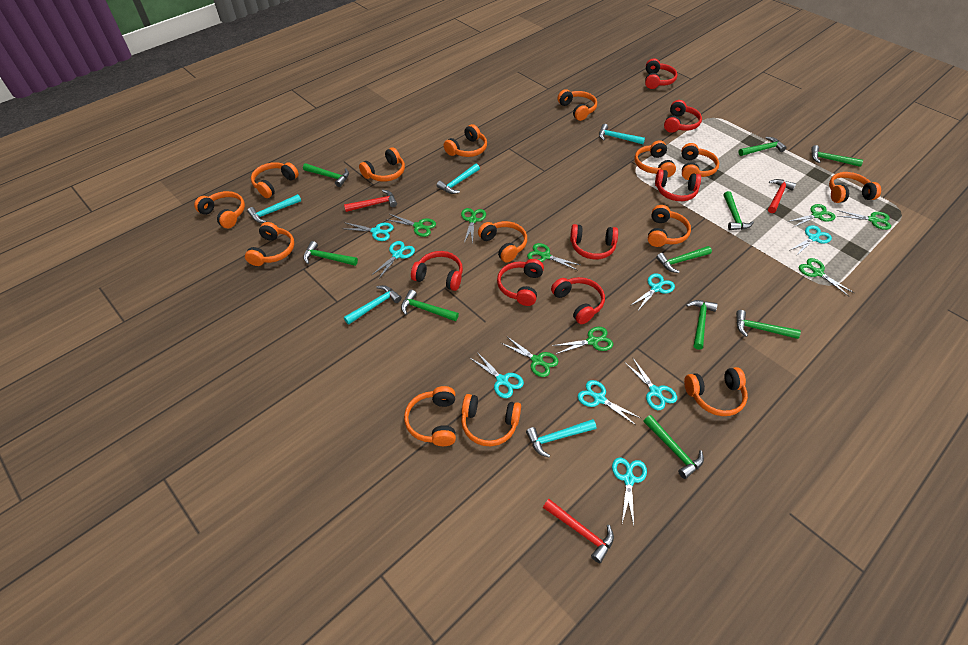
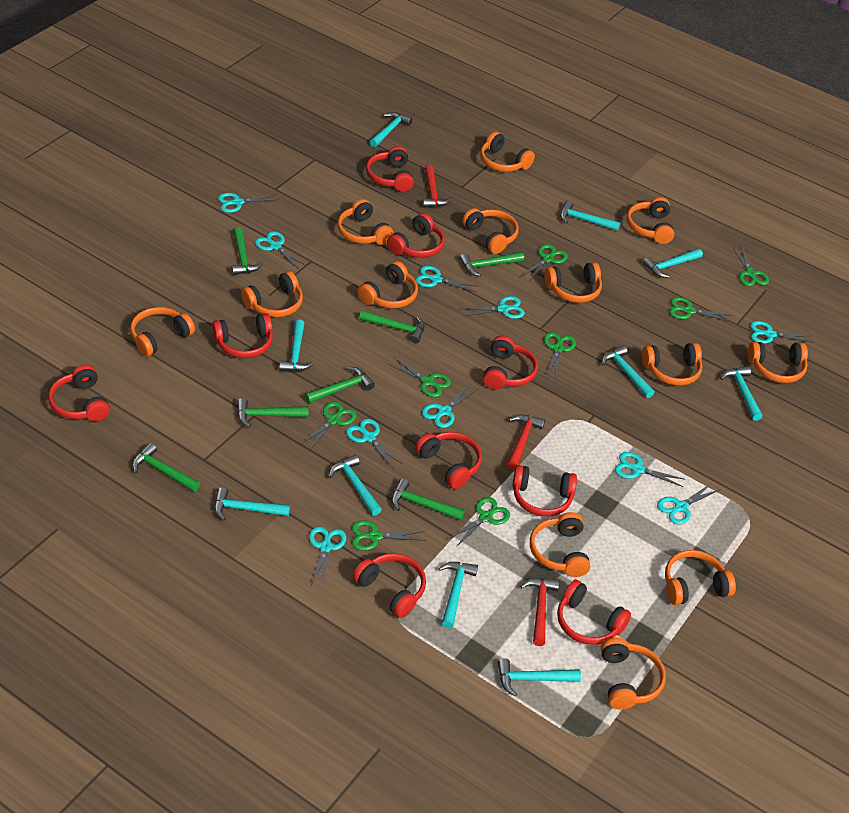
green hammer: 10 -> 7
orange headphones: 14 -> 13
red headphones: 7 -> 9
turquoise hammer: 5 -> 10
turquoise scissors: 8 -> 10

